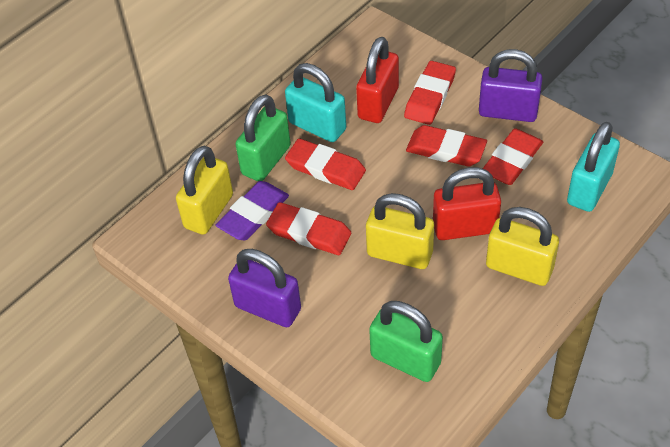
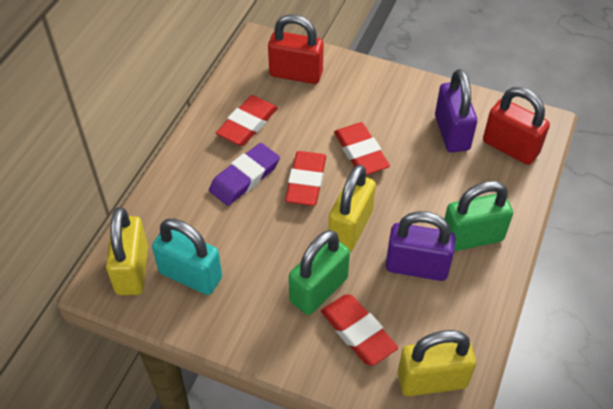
red eraser: 5 -> 4
turquoise padlock: 2 -> 1

